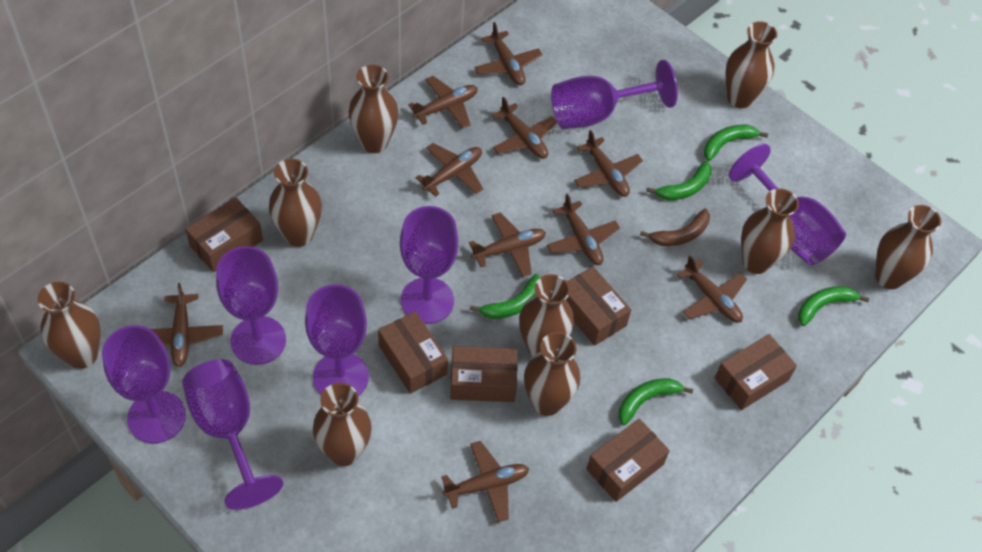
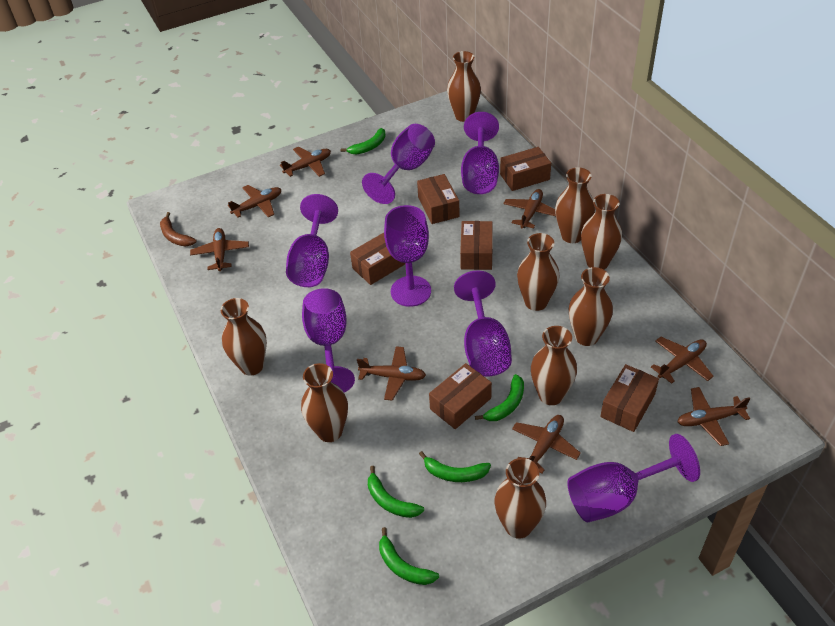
brown plane: 10 -> 8

